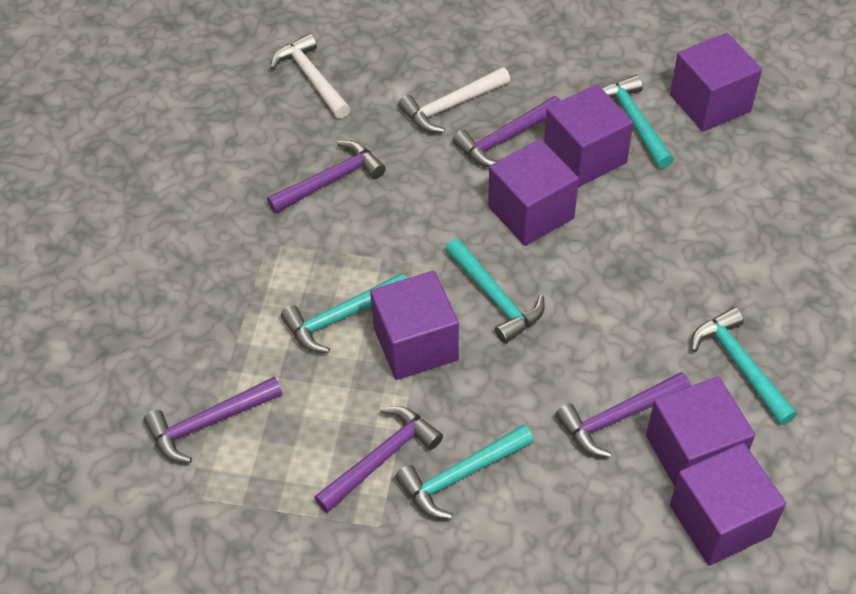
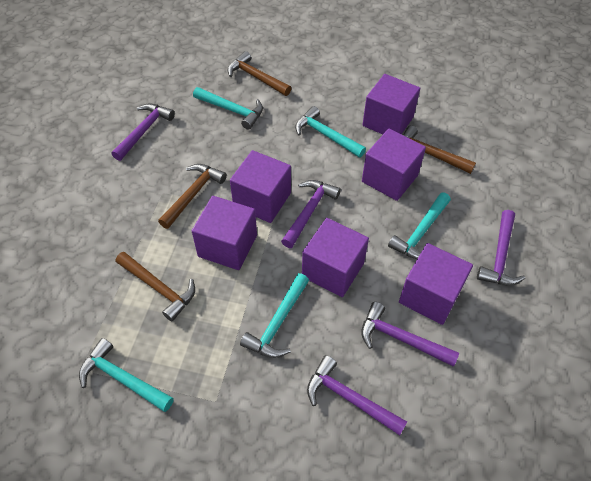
brown hammer: 0 -> 4
white hammer: 2 -> 0

